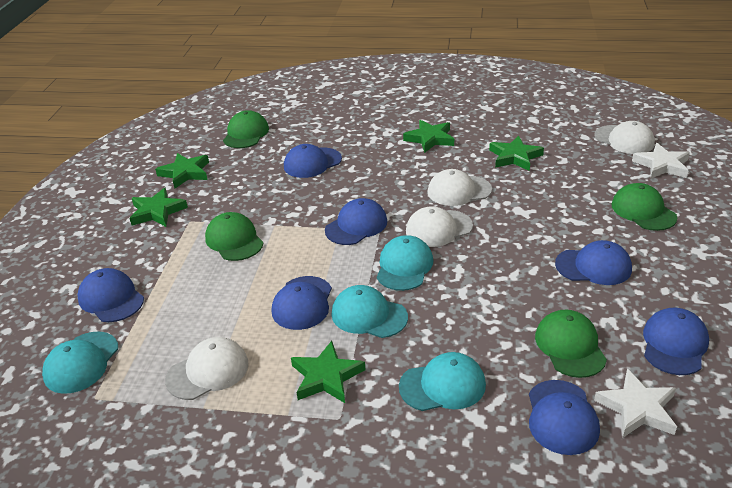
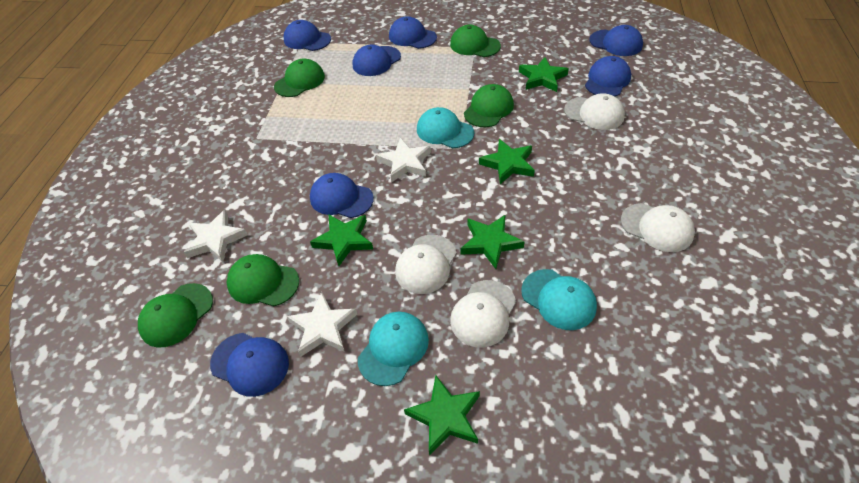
green cap: 4 -> 5
turquoise cap: 4 -> 3
white star: 2 -> 3

